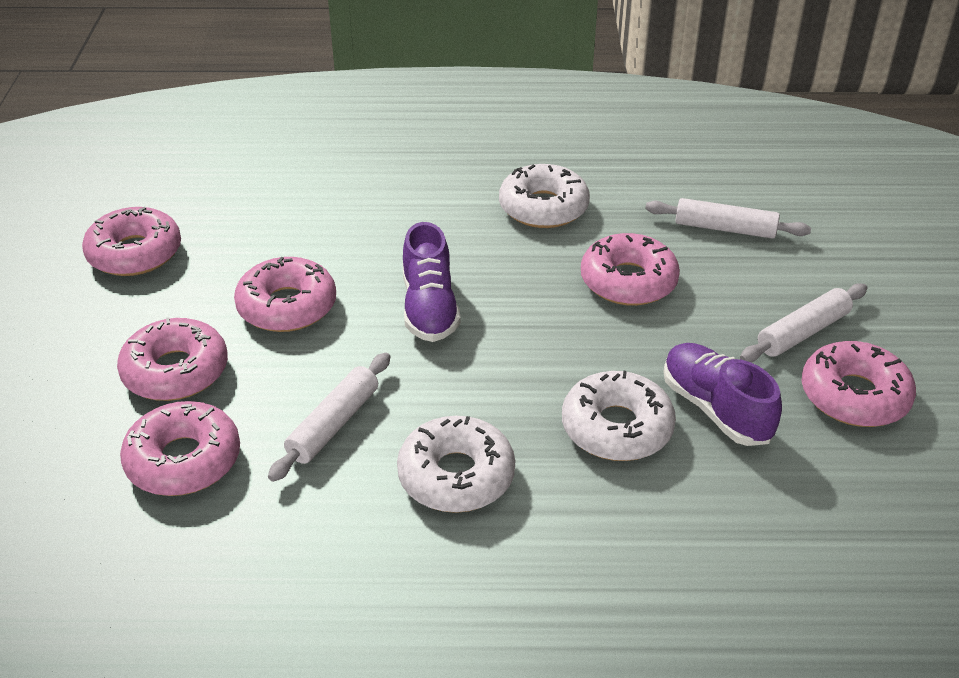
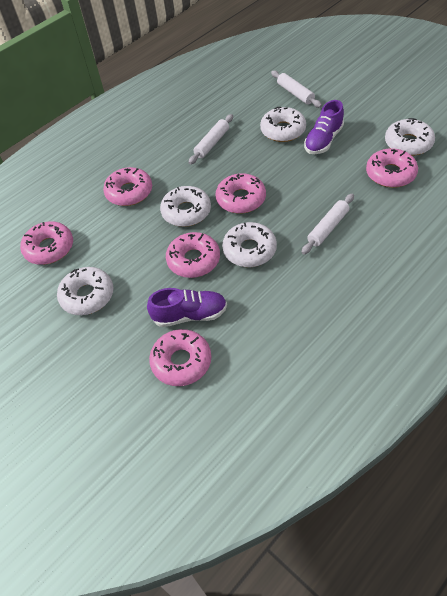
white donut: 3 -> 5

